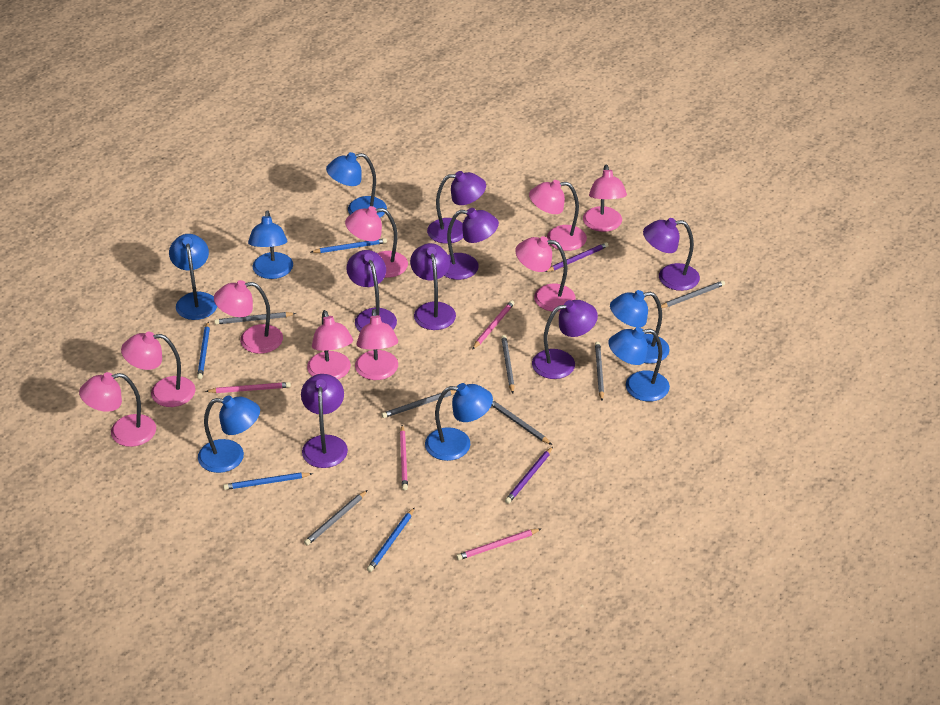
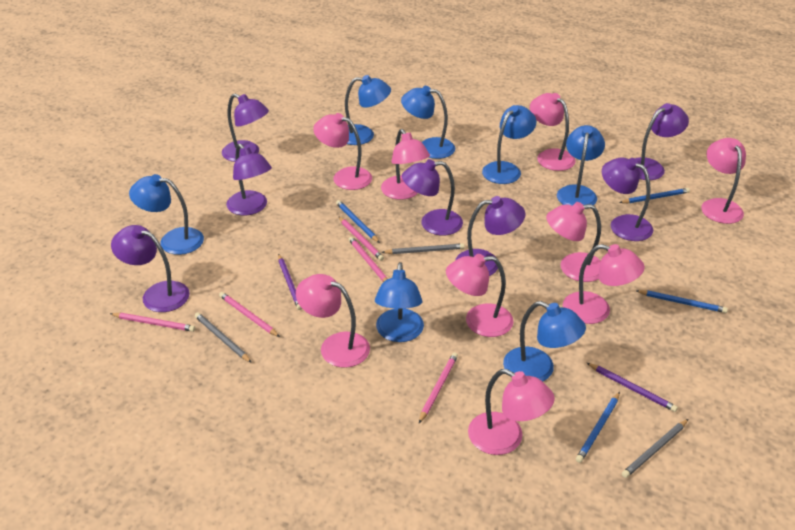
grey pencil: 7 -> 3
pink pencil: 4 -> 5

